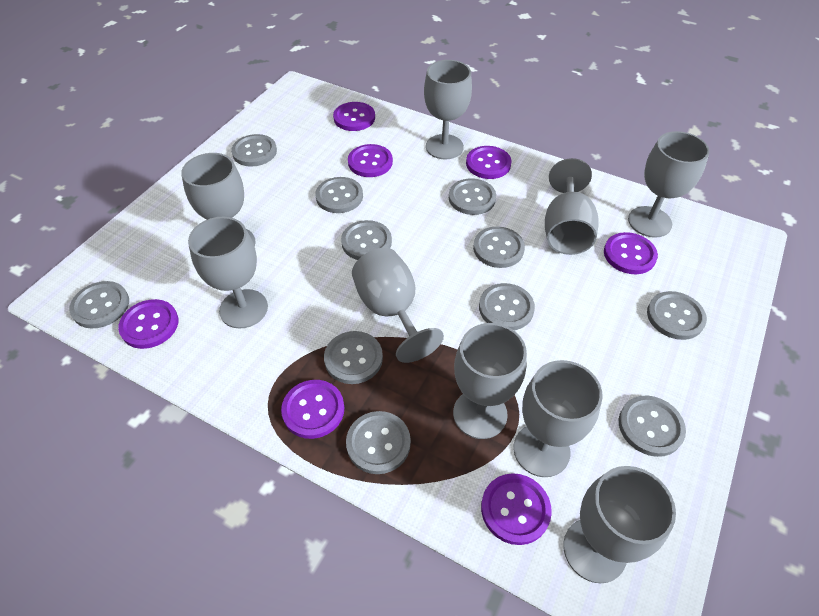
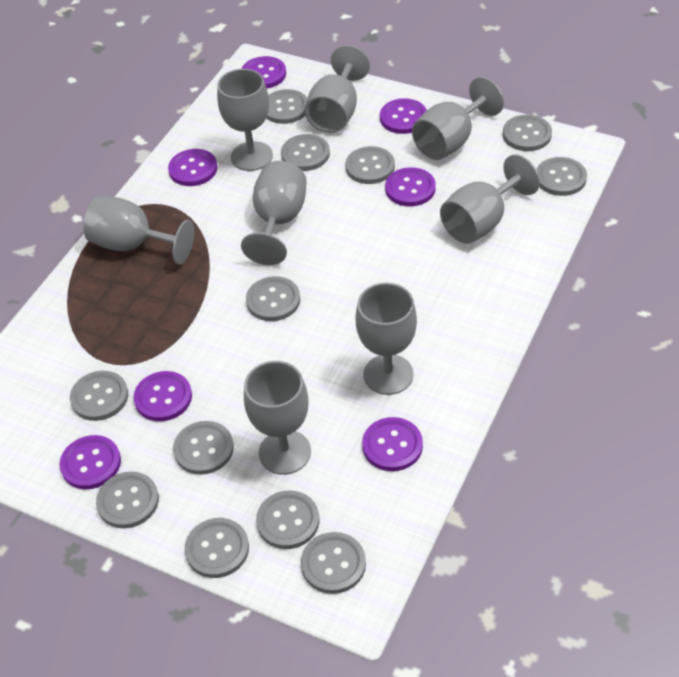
grey button: 11 -> 12
grey goblet: 9 -> 8

